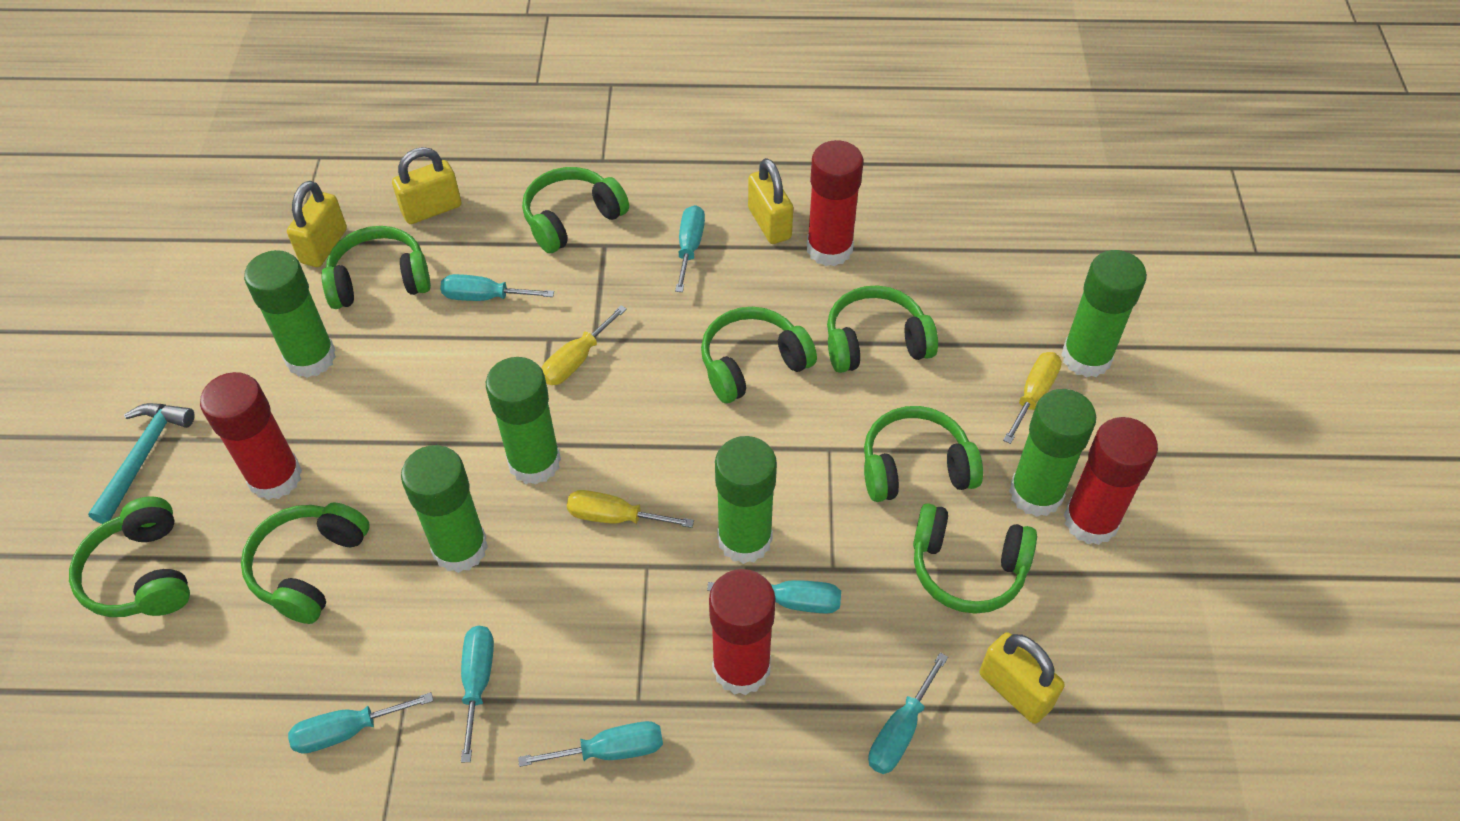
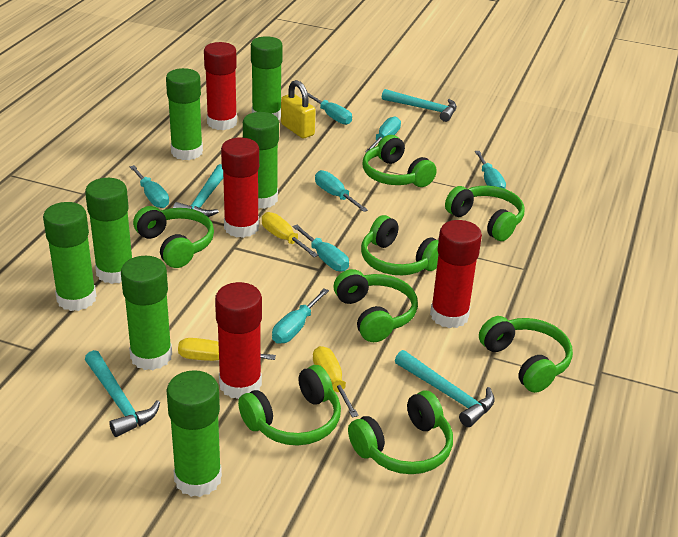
green glue stick: 6 -> 7
turquoise hammer: 1 -> 4
yellow padlock: 4 -> 1

